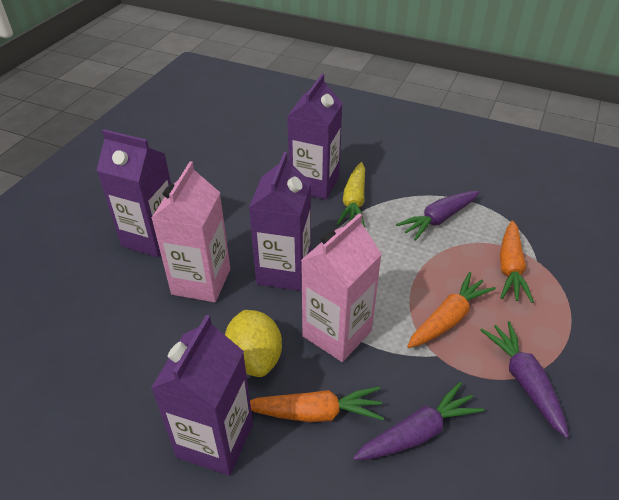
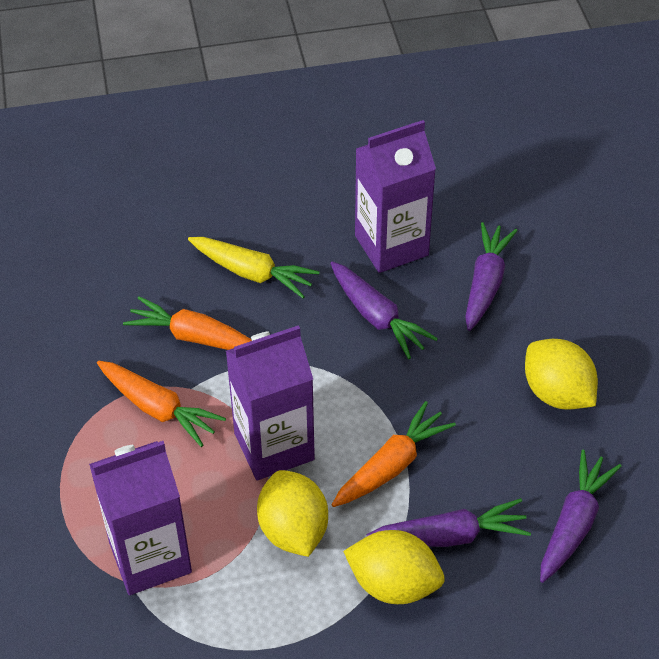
pink carton: 2 -> 0
purple carrot: 3 -> 4
purple carton: 4 -> 3
yellow lemon: 1 -> 3

